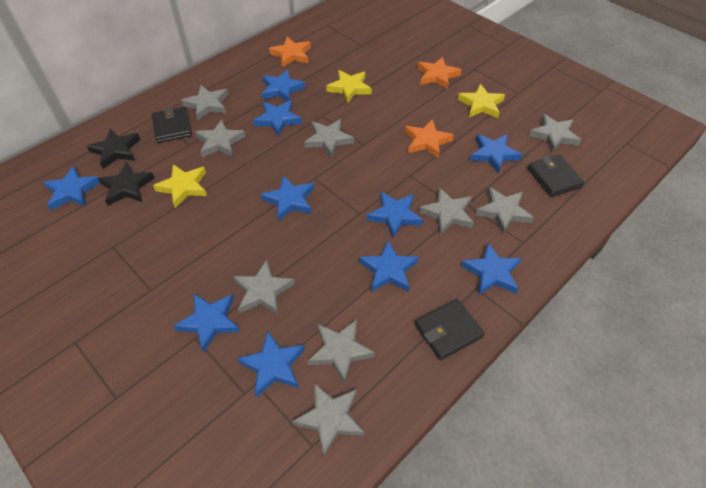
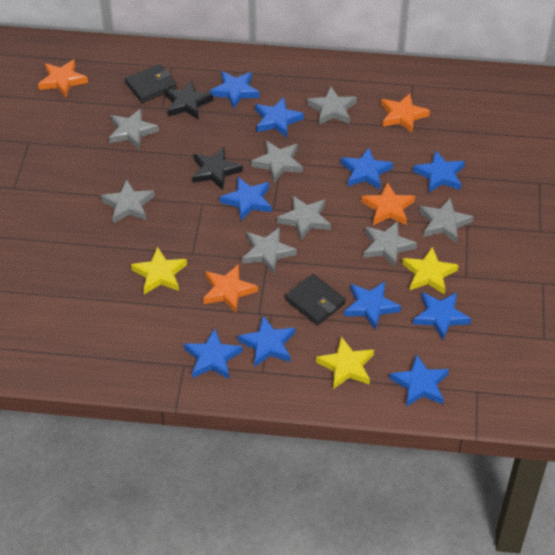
black wallet: 3 -> 2
grey star: 9 -> 8
orange star: 3 -> 4

